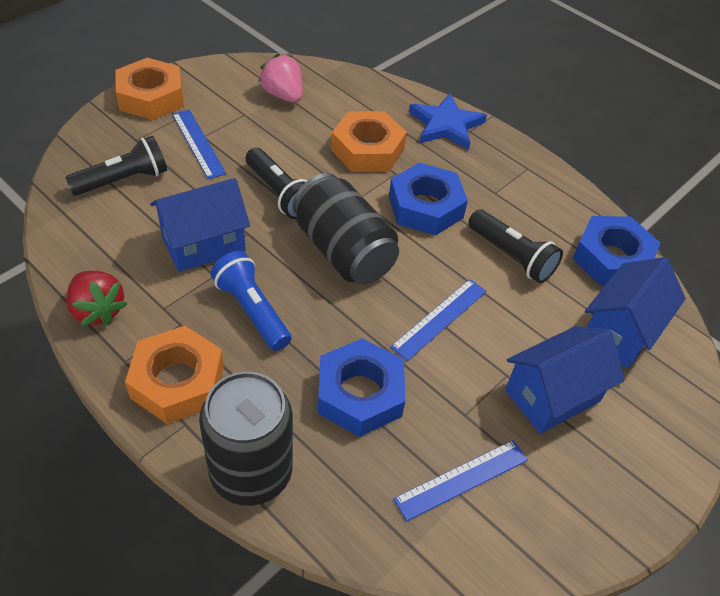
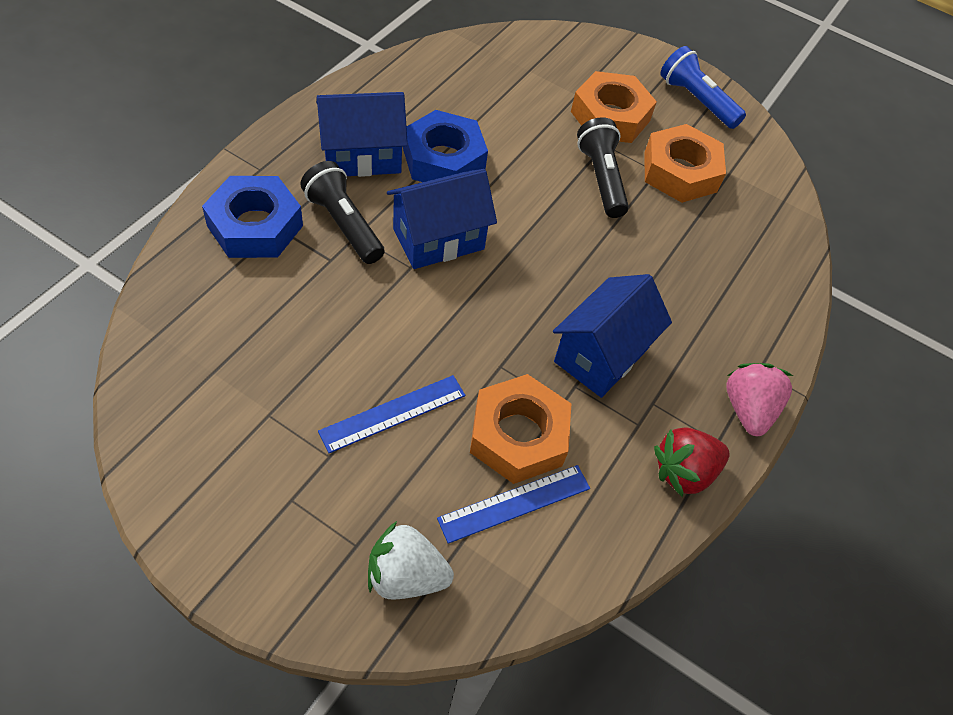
black can: 2 -> 0
black flashlight: 3 -> 2
blue nut: 3 -> 2
blue ruler: 3 -> 2
blue star: 1 -> 0
white strawberry: 0 -> 1

